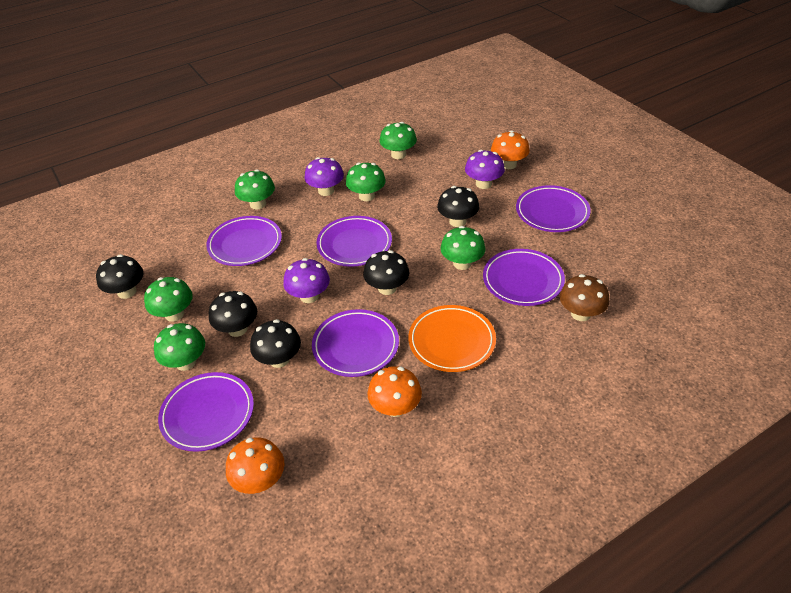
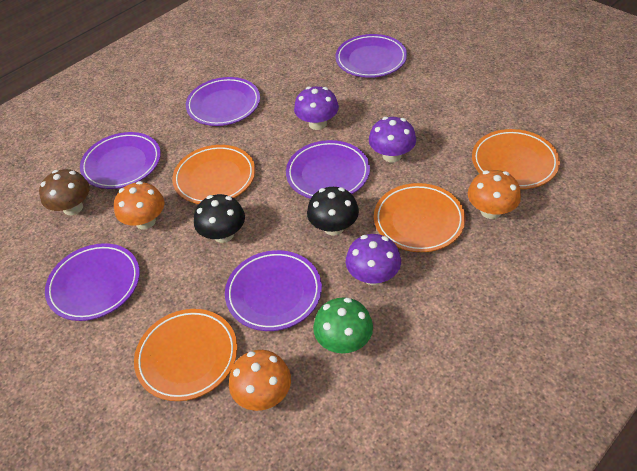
black mushroom: 5 -> 2
green mushroom: 6 -> 1
orange plate: 1 -> 4

